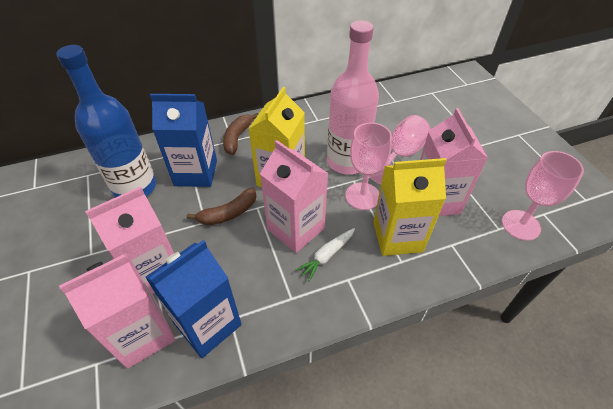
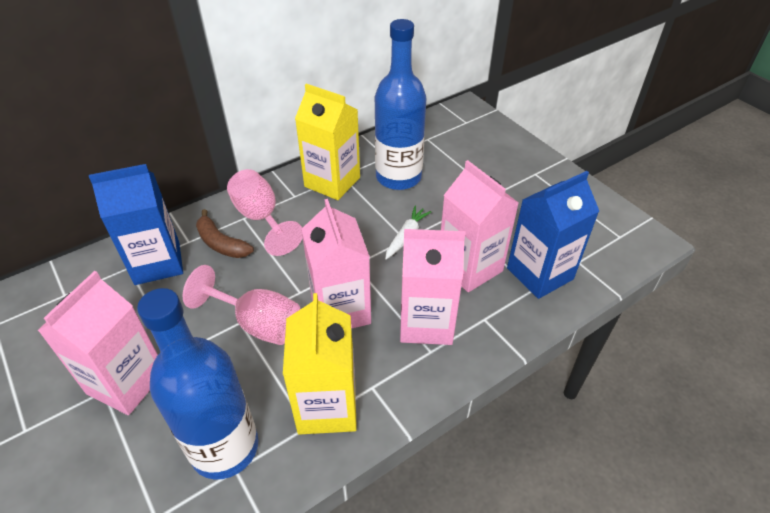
blue bottle: 1 -> 2
brown banana: 2 -> 1
pink bottle: 1 -> 0
pink goblet: 3 -> 2

